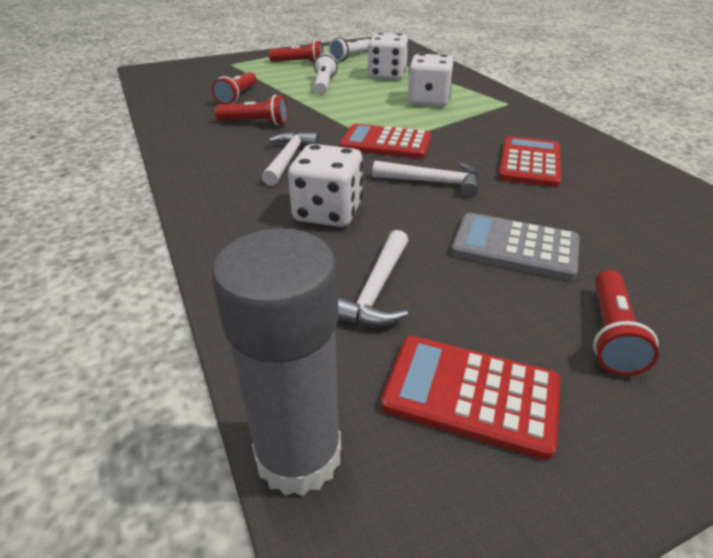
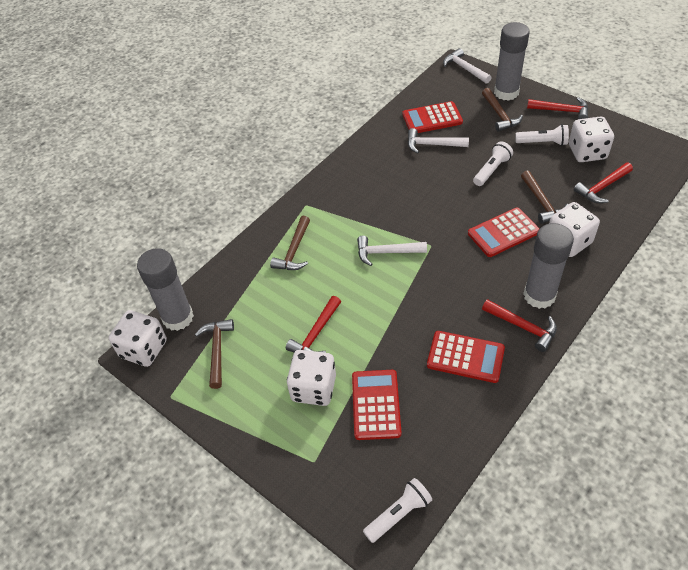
brown hammer: 0 -> 4
grey calculator: 1 -> 0
grey glue stick: 1 -> 3
red calculator: 3 -> 4
red flashlight: 4 -> 0
red hammer: 0 -> 4
white dice: 3 -> 4
white flashlight: 2 -> 3

